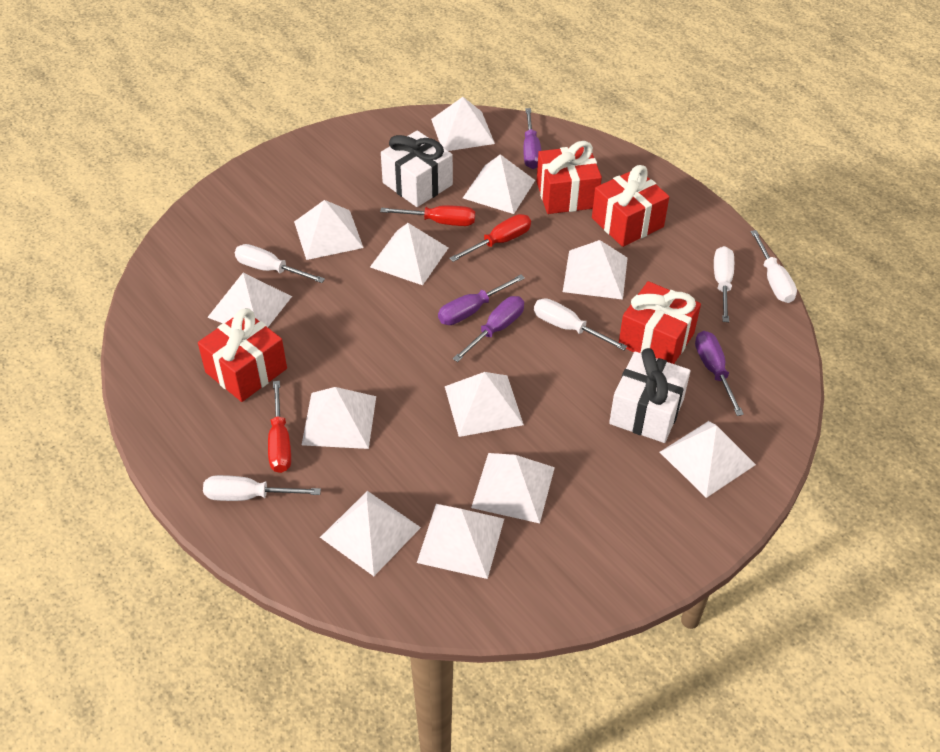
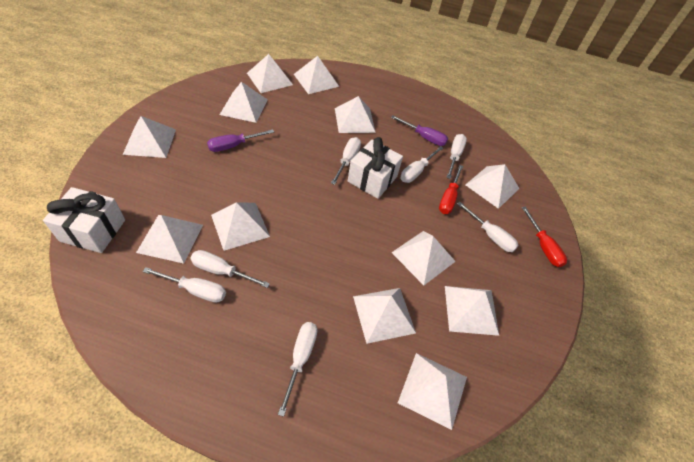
purple screwdriver: 4 -> 2
red gift: 4 -> 0
red screwdriver: 3 -> 2
white screwdriver: 5 -> 7

